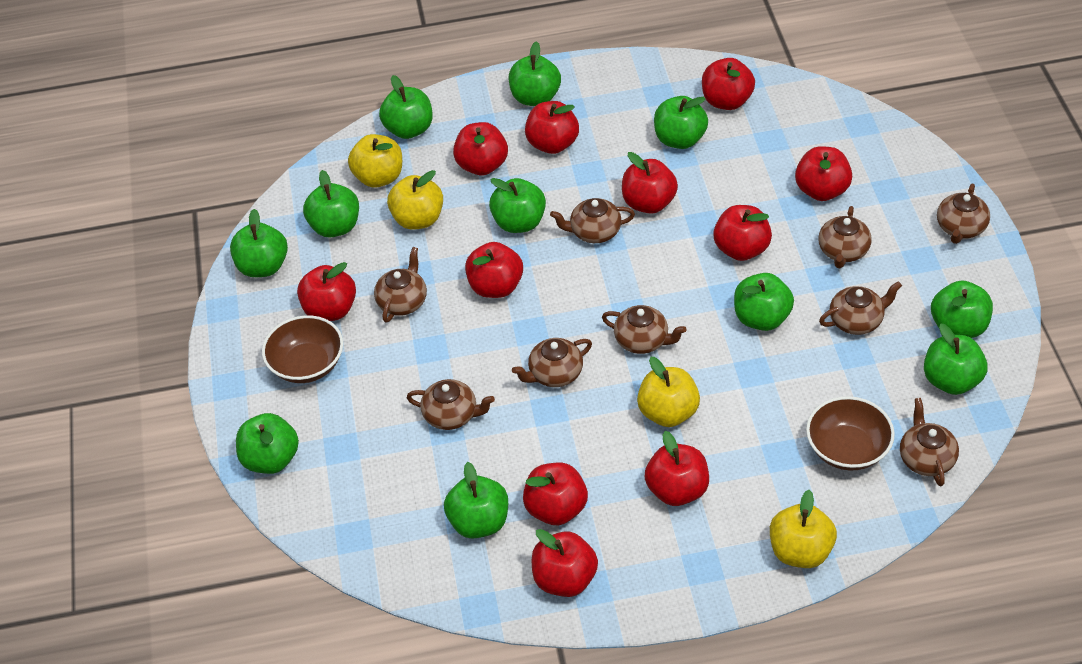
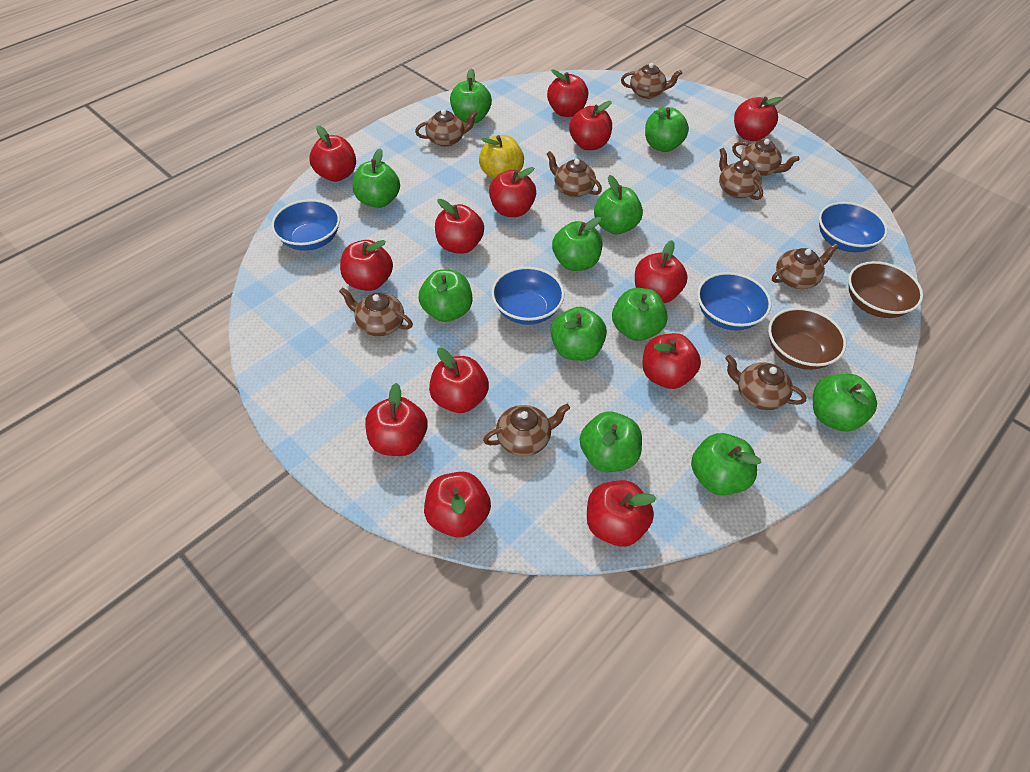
blue bowl: 0 -> 4
red apple: 11 -> 13
yellow apple: 4 -> 1

